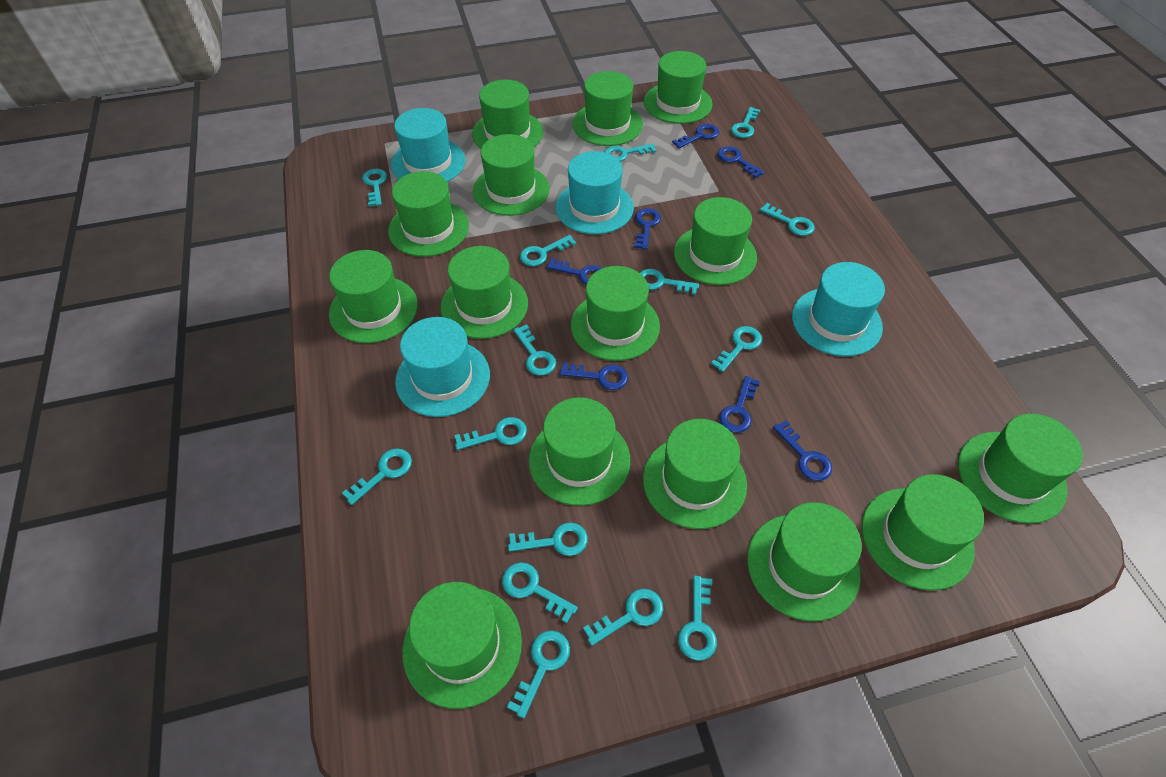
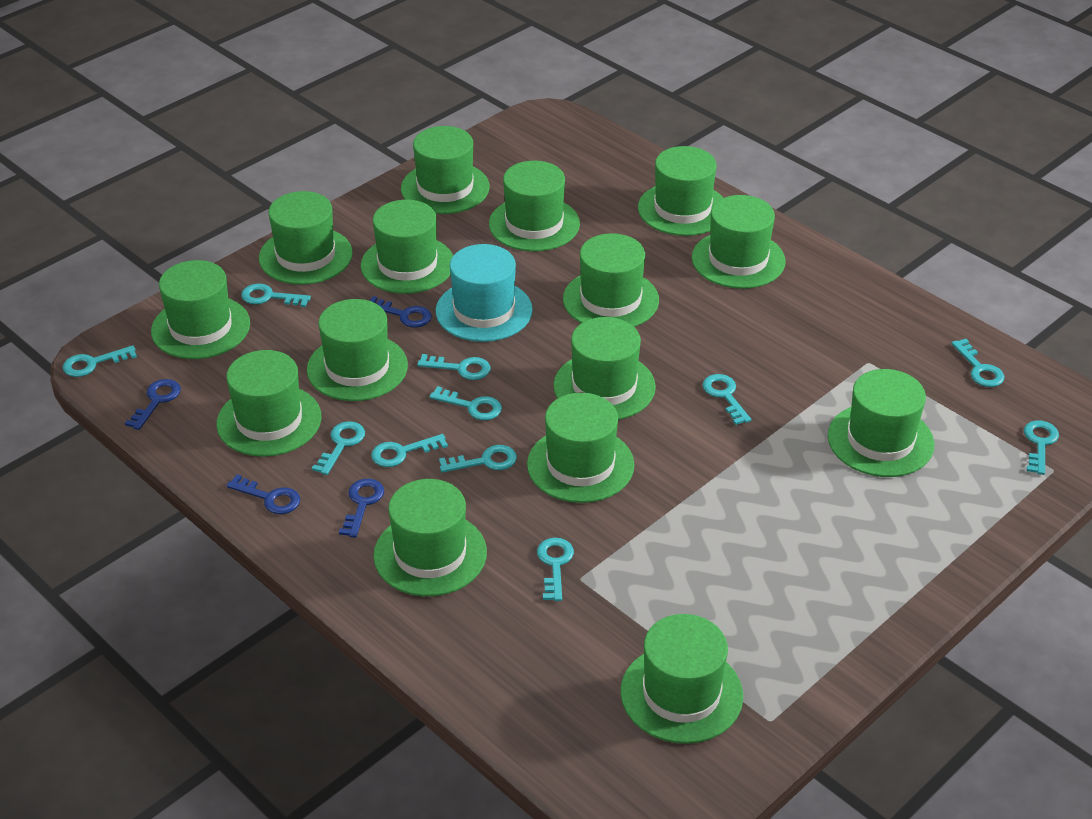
blue key: 7 -> 4
turquoise hat: 4 -> 1
turquoise key: 15 -> 11

